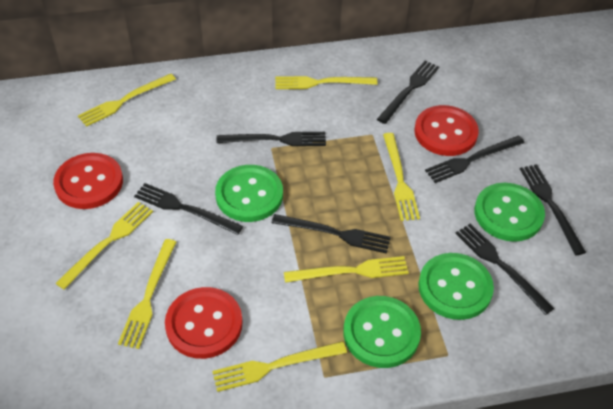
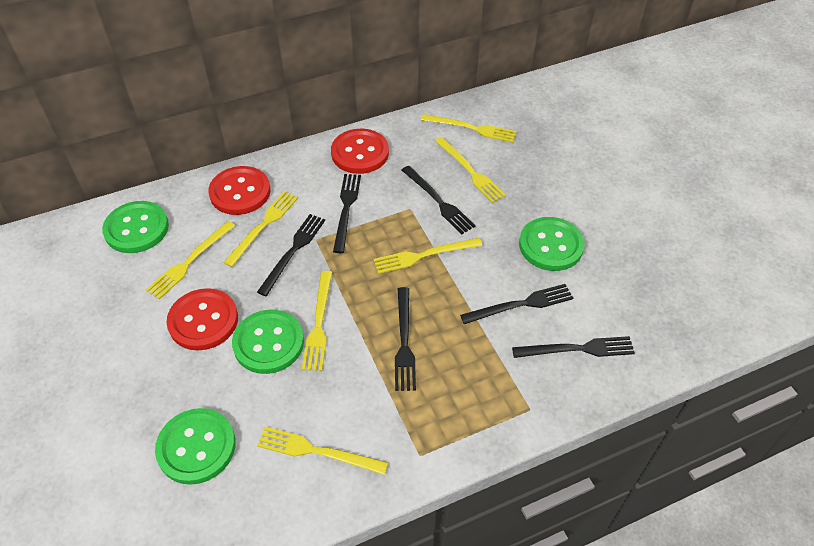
black fork: 7 -> 6

